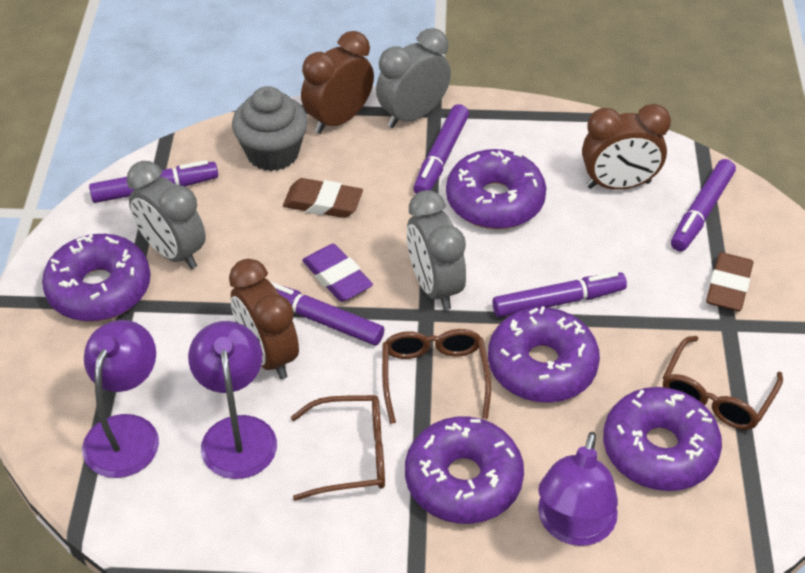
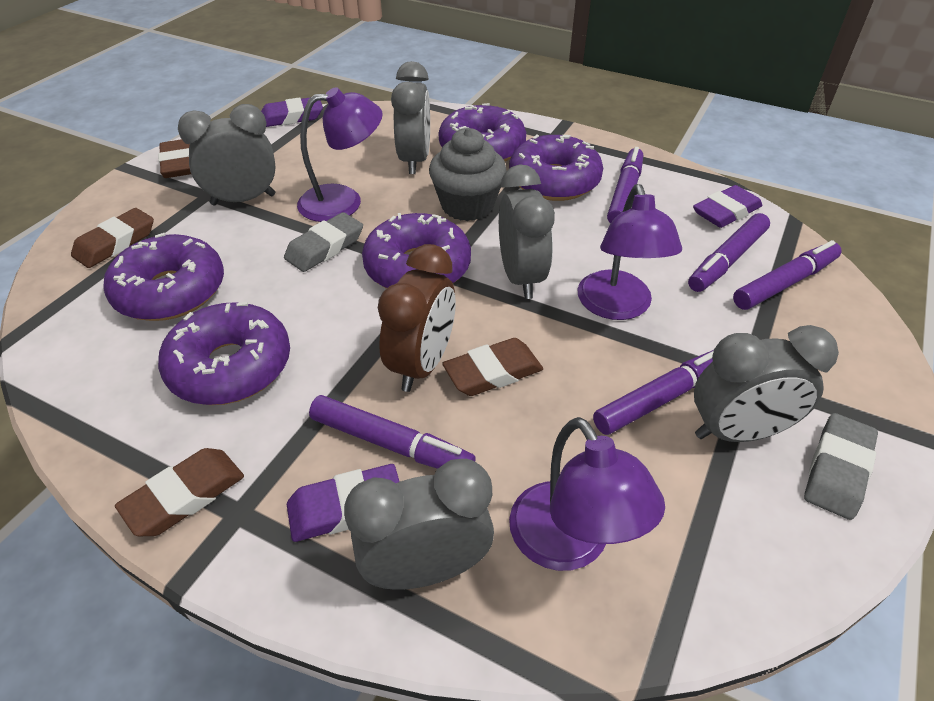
brown clock: 3 -> 1
brown eraser: 2 -> 4
brown glasses: 3 -> 0
grey clock: 3 -> 5
grey eraser: 0 -> 2
purple eraser: 1 -> 3

